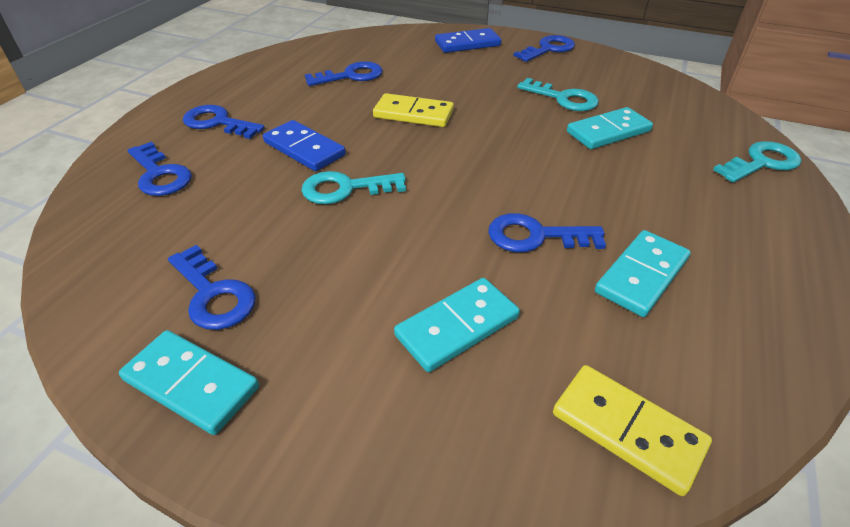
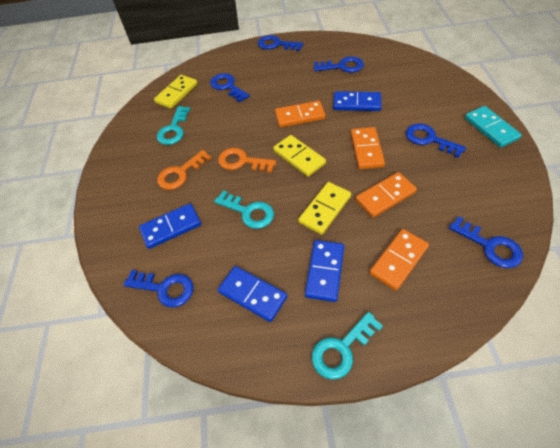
blue domino: 2 -> 4
orange domino: 0 -> 4
orange key: 0 -> 2
turquoise domino: 4 -> 1
yellow domino: 2 -> 3

